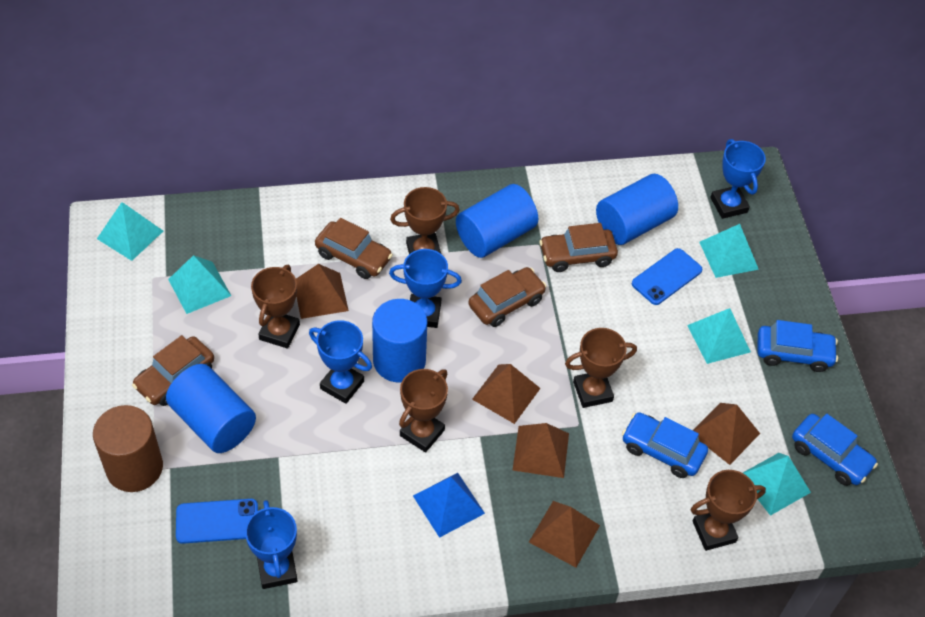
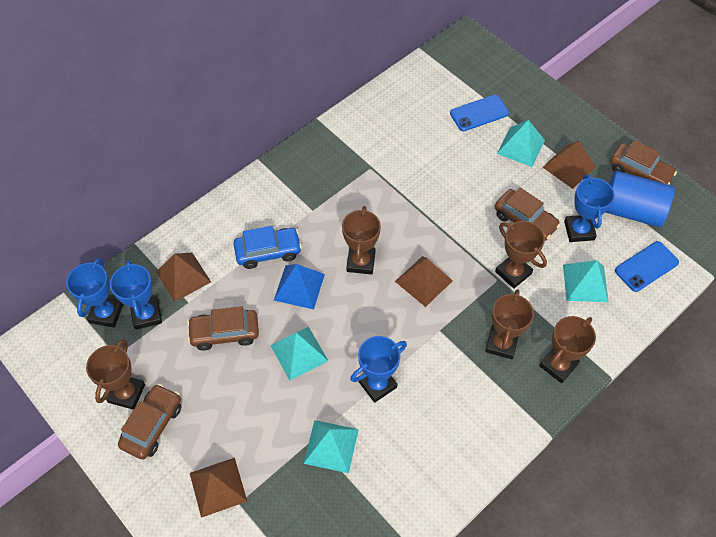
blue car: 3 -> 1
blue cylinder: 4 -> 1
brown cylinder: 1 -> 0
brown pyramid: 5 -> 4
turquoise pyramid: 5 -> 4

